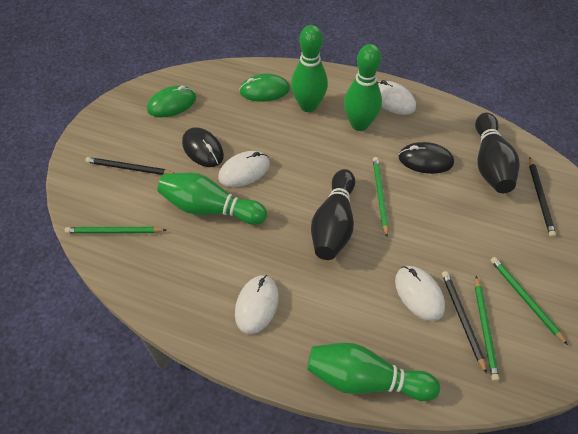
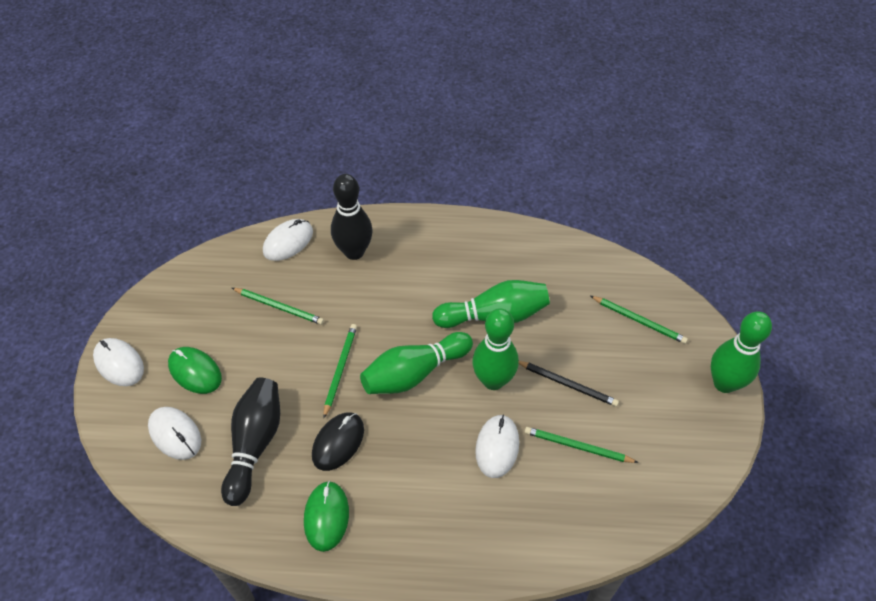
black mouse: 2 -> 1
black pencil: 3 -> 1

